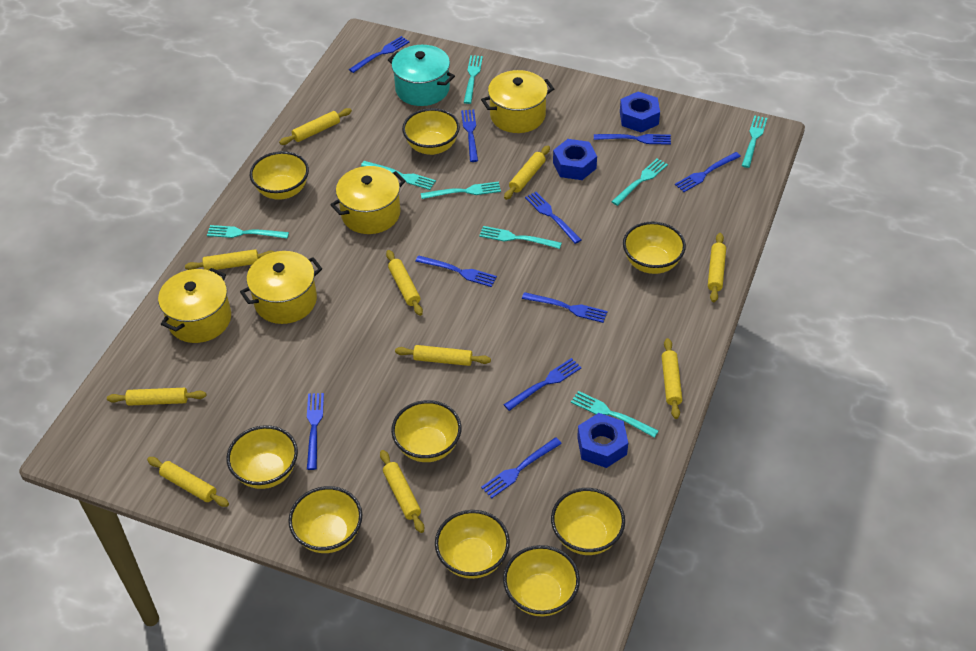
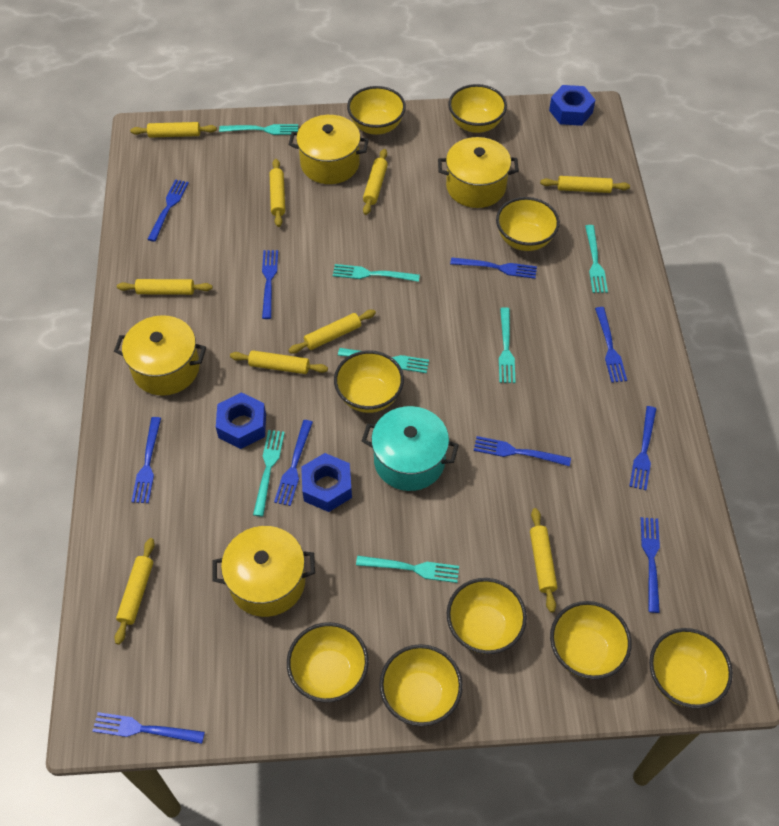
turquoise fork: 8 -> 7
yellow rolling pin: 10 -> 9

